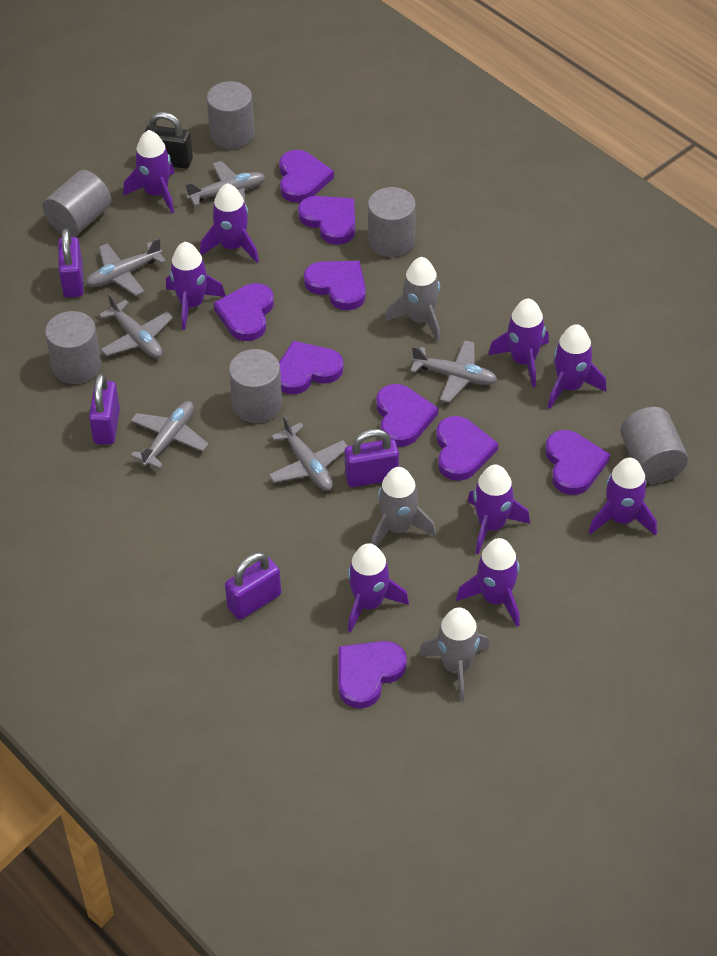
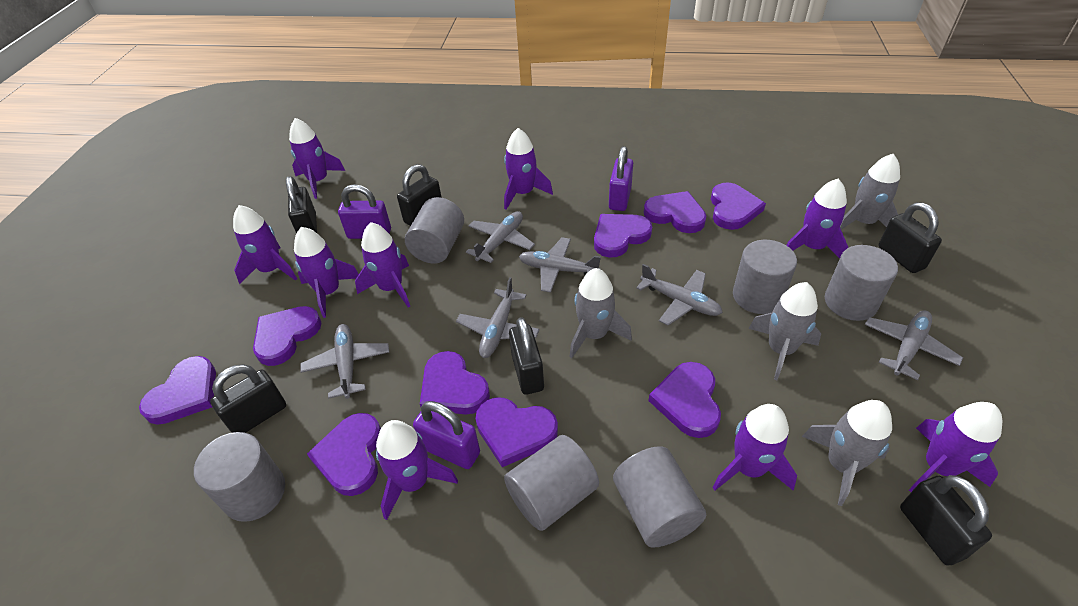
black padlock: 1 -> 6
grey rocket: 3 -> 4
purple padlock: 4 -> 3

